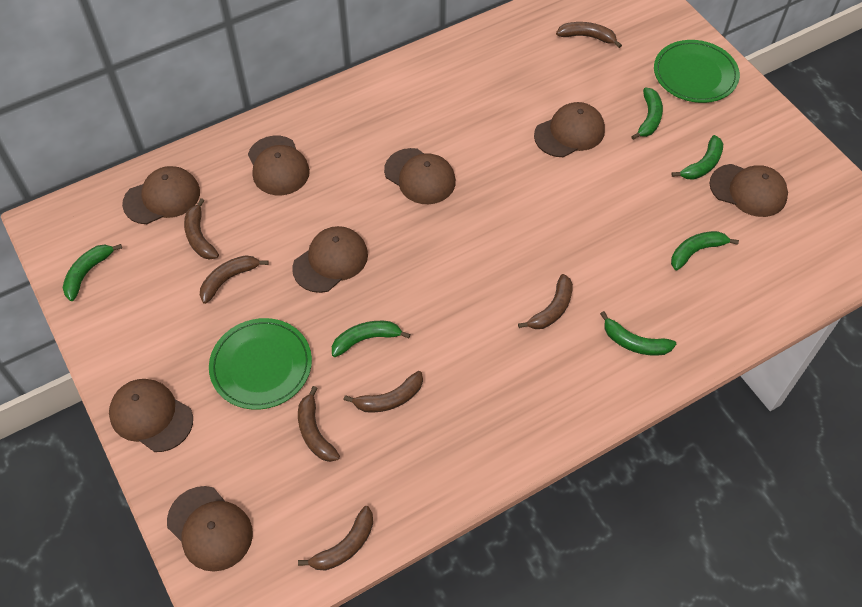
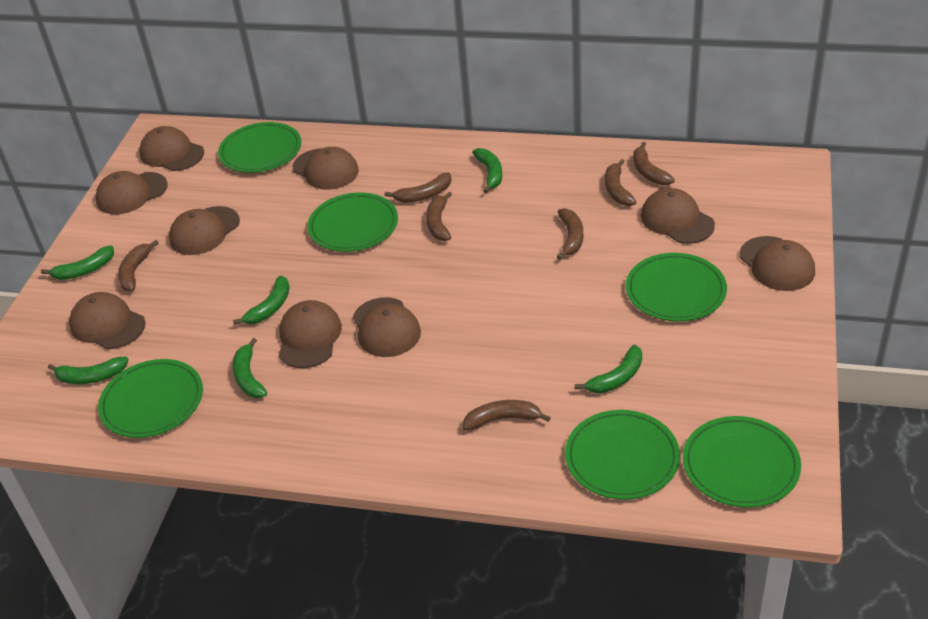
brown cap: 8 -> 9
green plate: 2 -> 6

